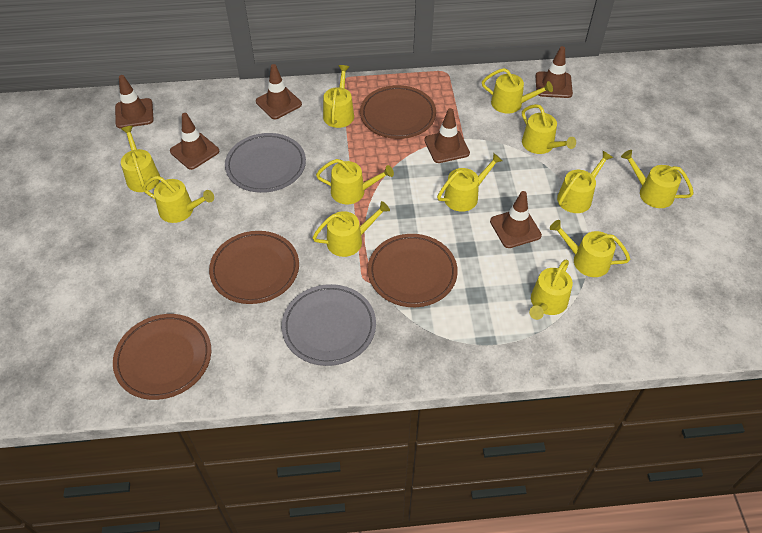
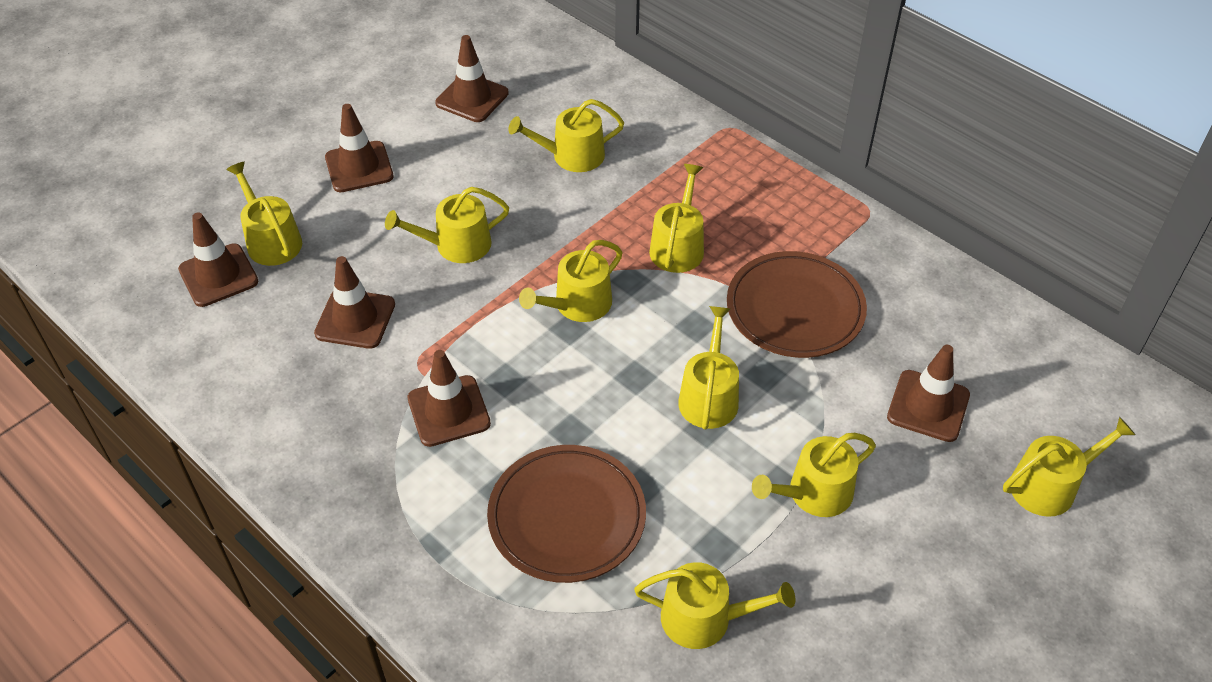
brown plate: 4 -> 2
grey plate: 2 -> 0
yellow watering can: 12 -> 9

